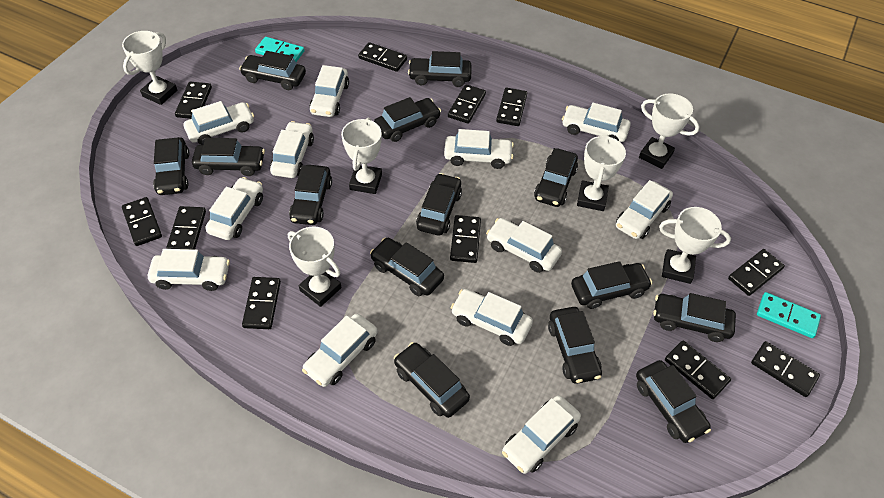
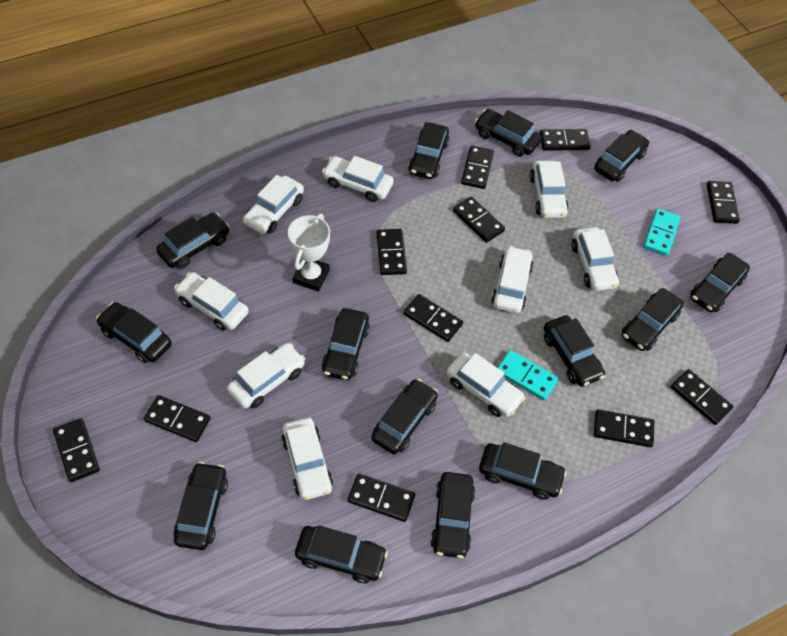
white car: 12 -> 9
white trophy: 6 -> 1

